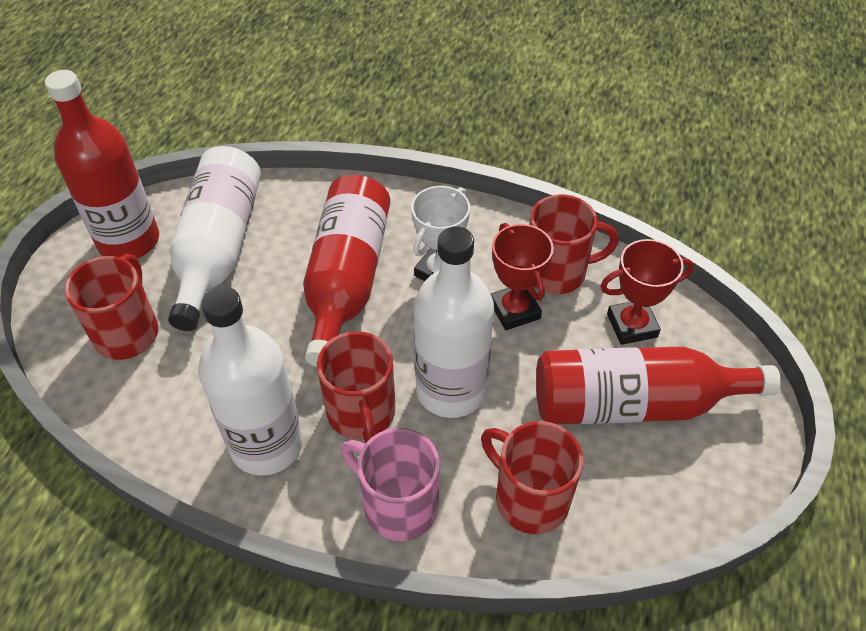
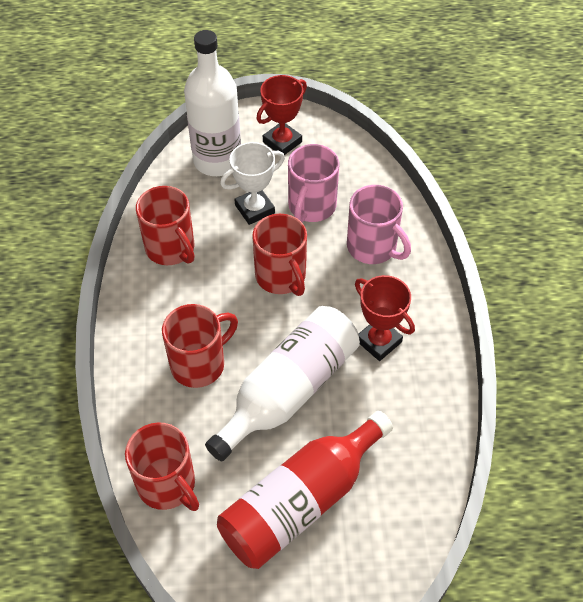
pink mug: 1 -> 2
red bottle: 3 -> 1
white bottle: 3 -> 2

